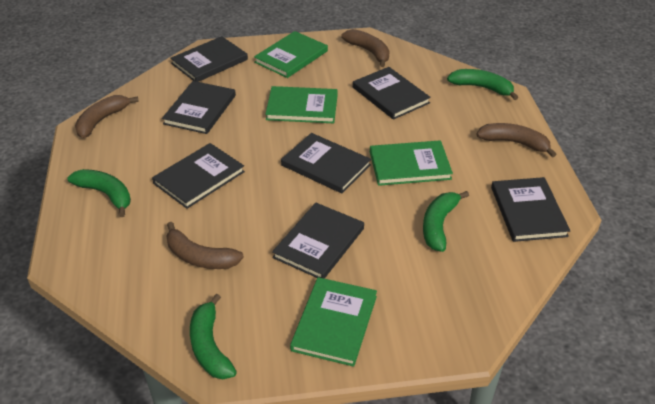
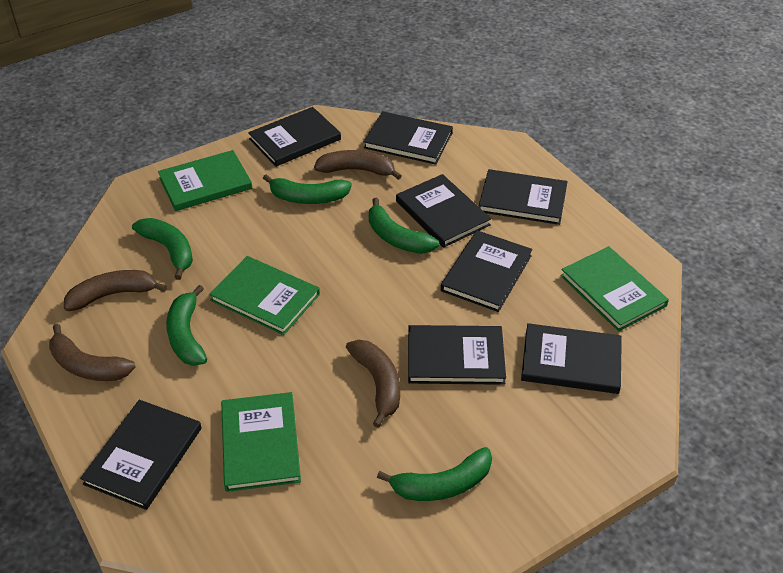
black book: 7 -> 8
green banana: 4 -> 5

